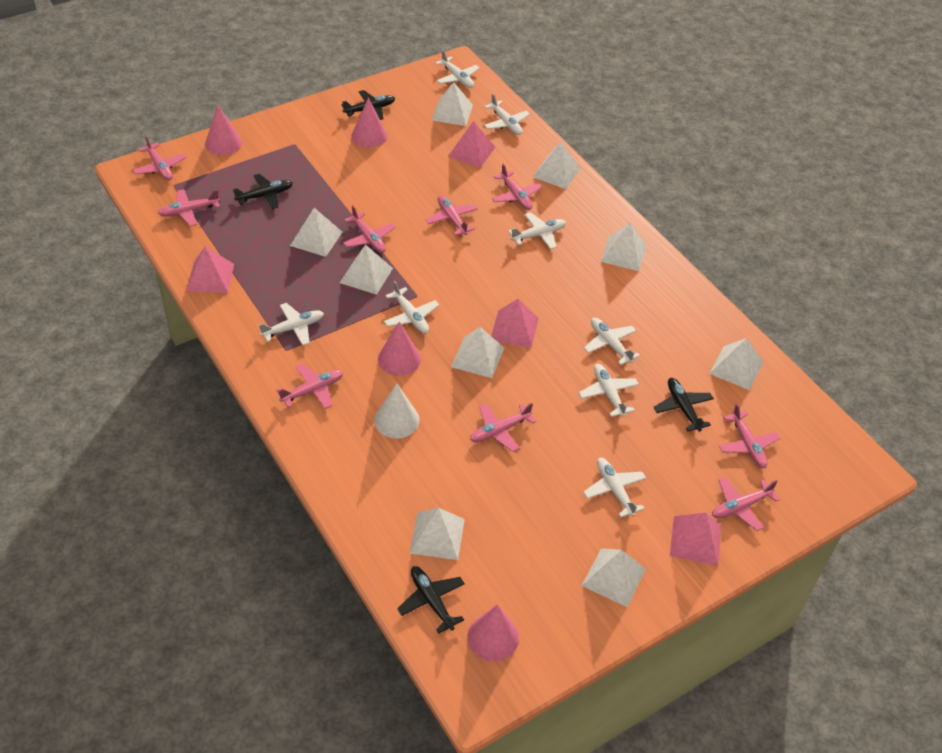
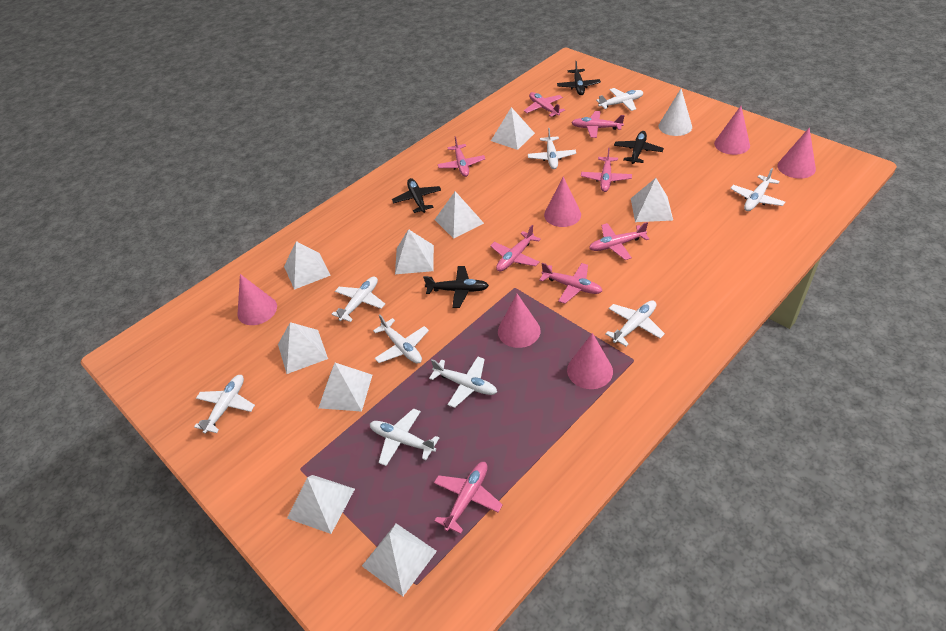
pink cone: 4 -> 6
pink plane: 9 -> 8
pink pyramid: 4 -> 0
white plane: 8 -> 9

